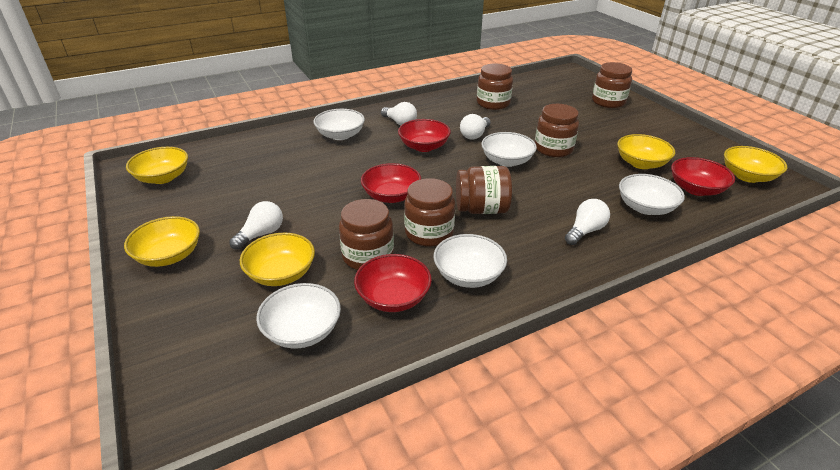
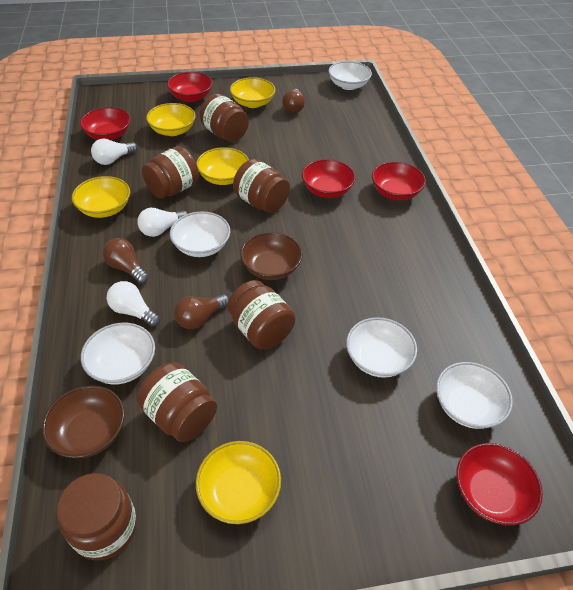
brown bowl: 0 -> 2
brown light bulb: 0 -> 3
red bowl: 4 -> 5
white light bulb: 4 -> 3

